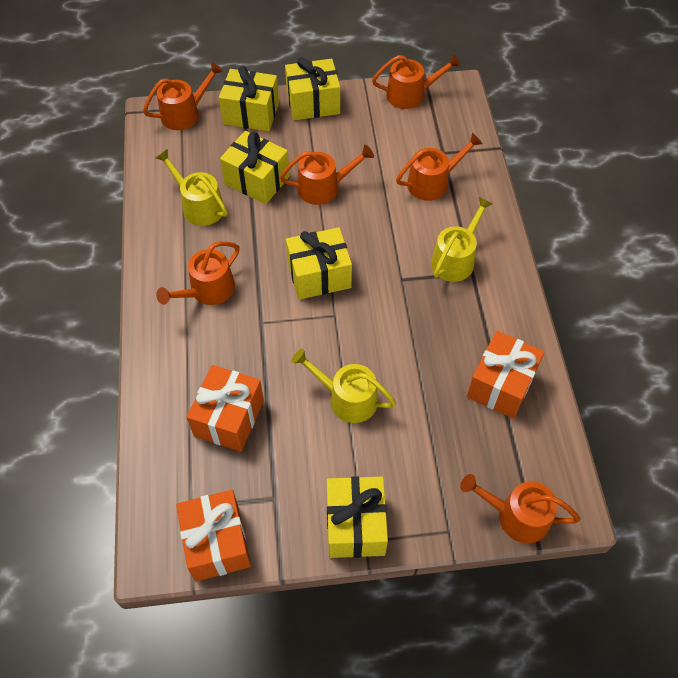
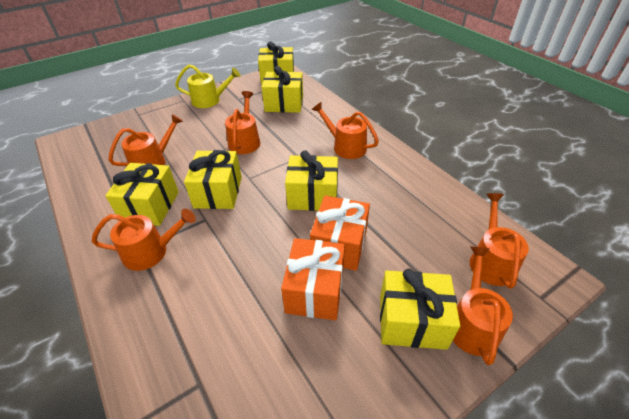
orange gift: 3 -> 2
yellow gift: 5 -> 6
yellow watering can: 3 -> 1

